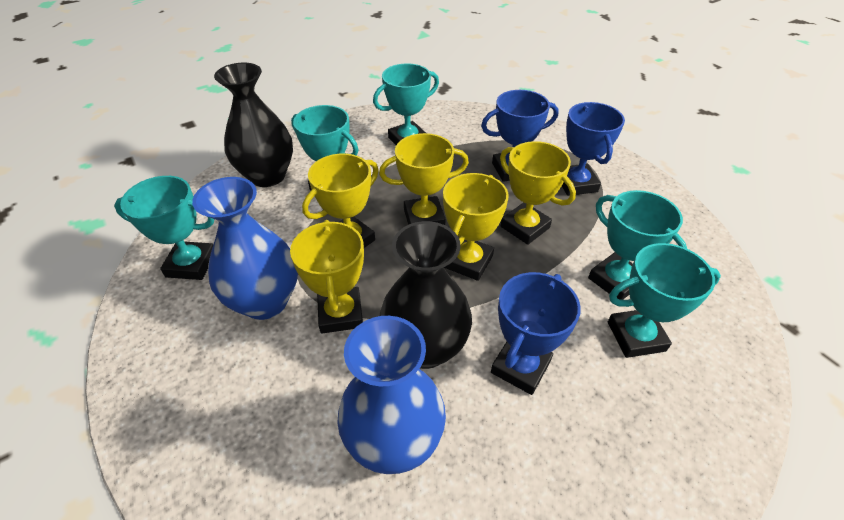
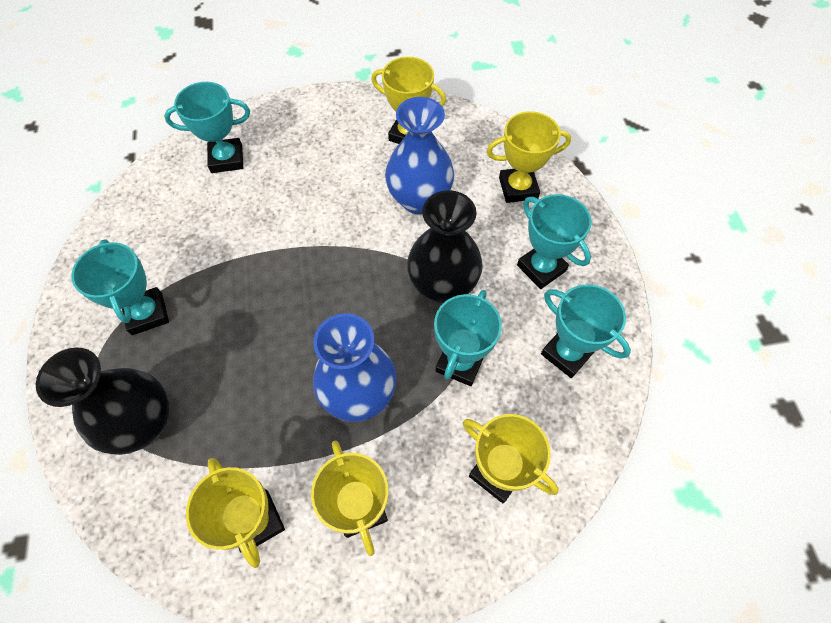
blue trophy: 3 -> 0

